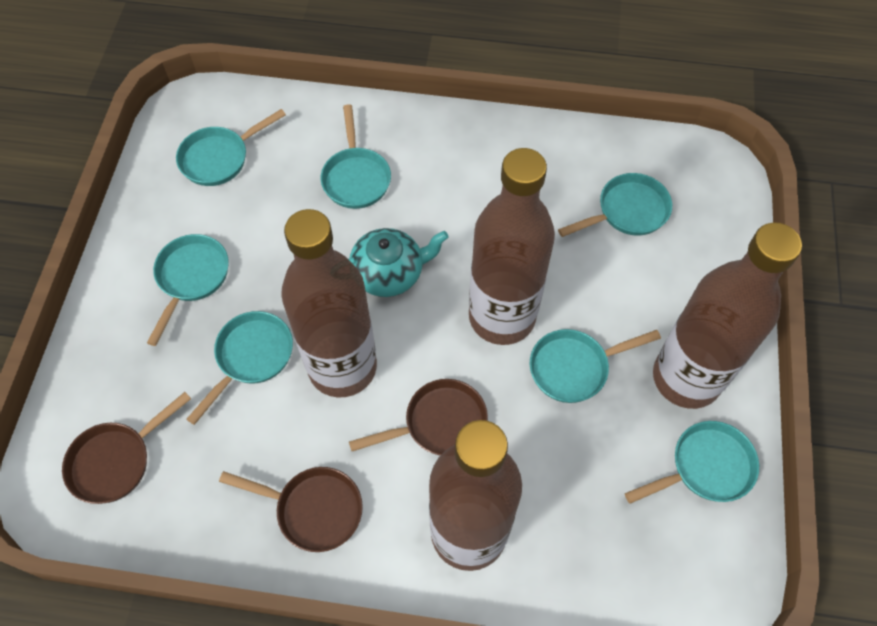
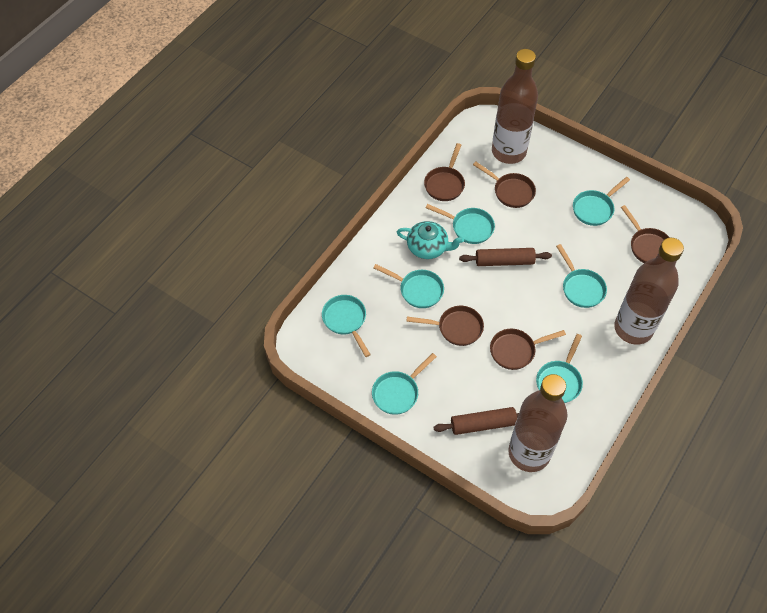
brown bottle: 4 -> 3
brown pan: 3 -> 5
brown rolling pin: 0 -> 2

